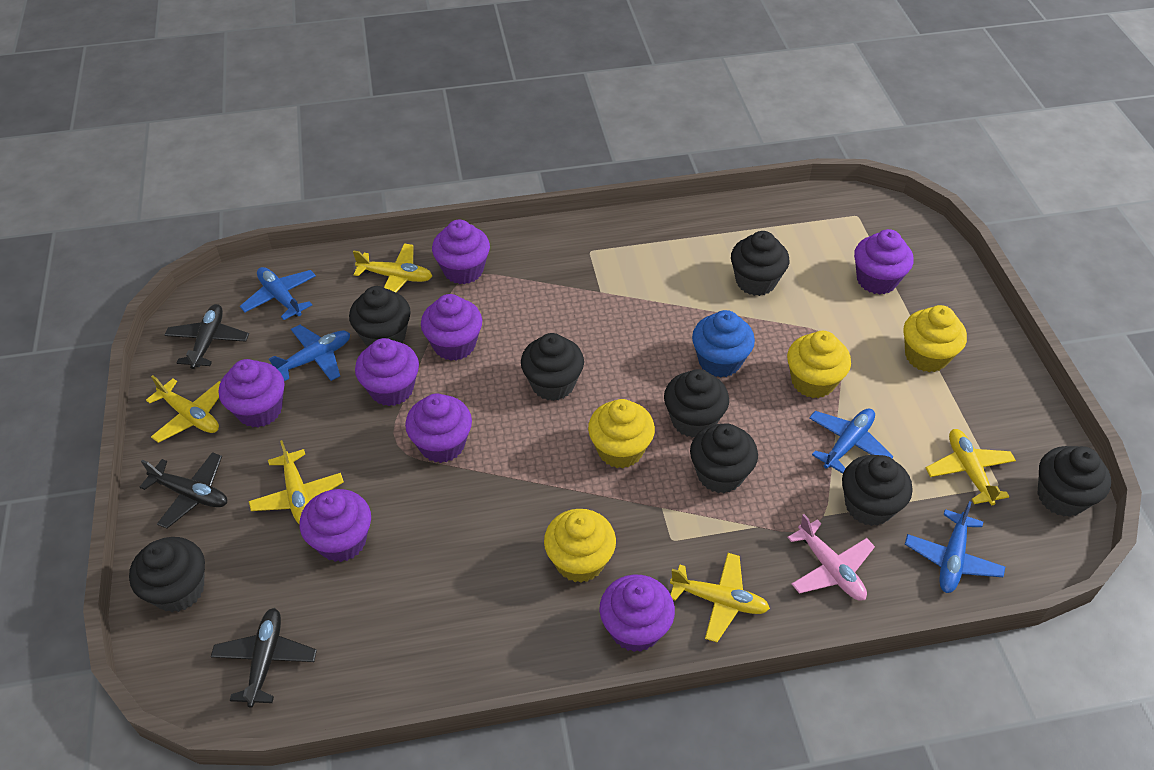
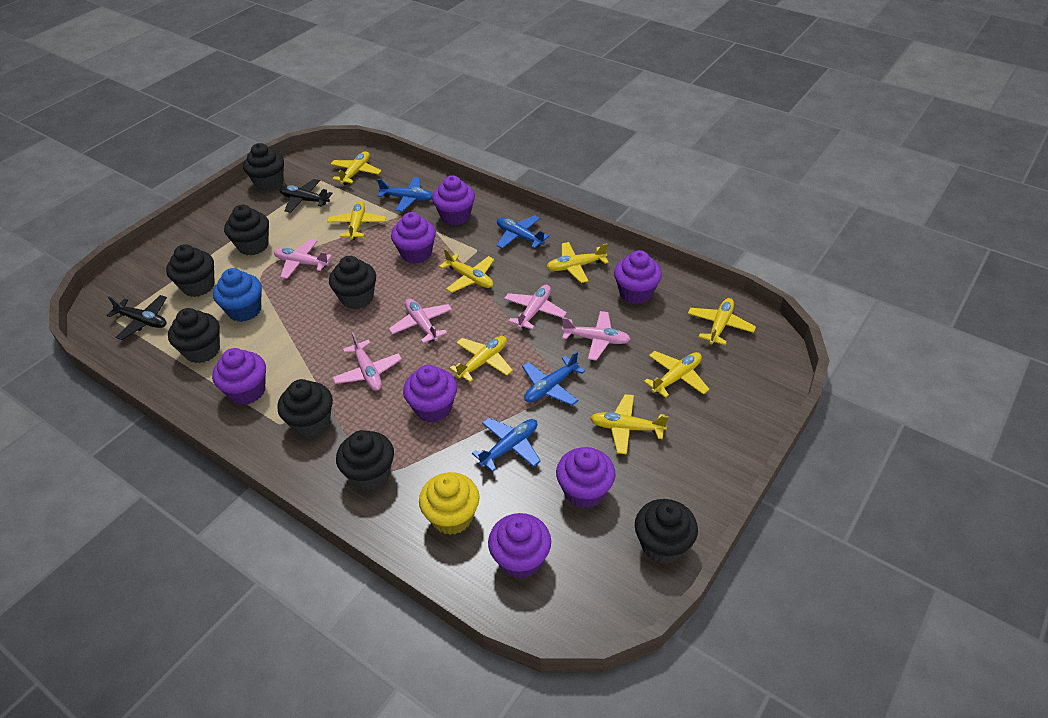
black plane: 3 -> 2
pink plane: 1 -> 5
purple cupcake: 8 -> 7
yellow cupcake: 4 -> 1
yellow plane: 5 -> 8

